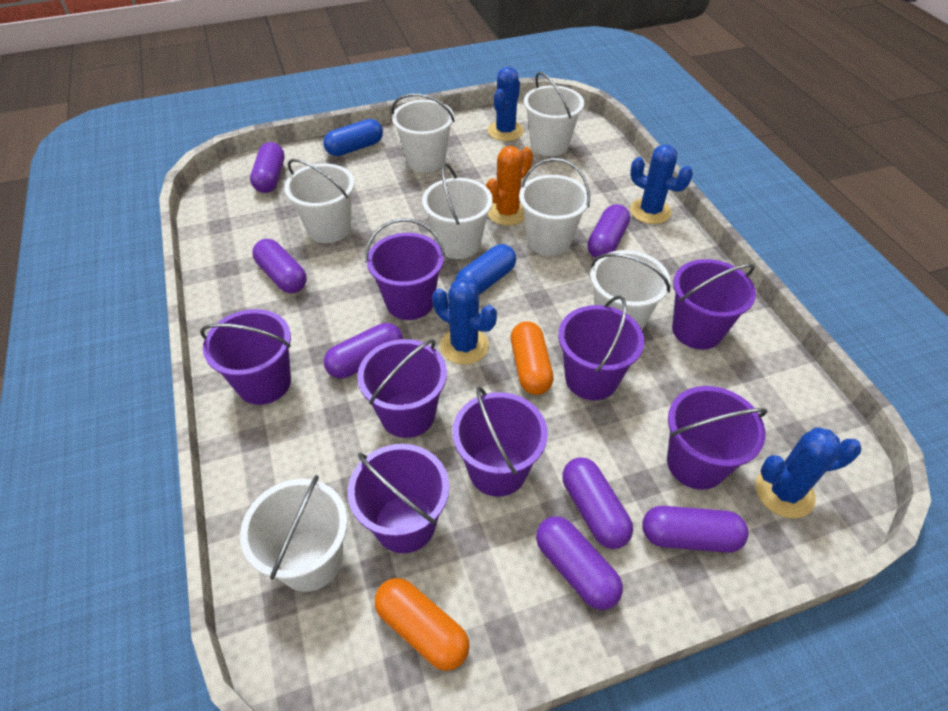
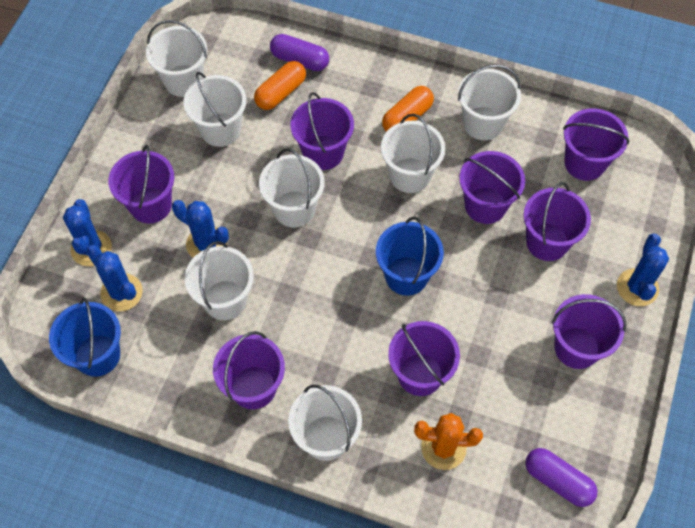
blue bucket: 0 -> 2
blue capsule: 2 -> 0
purple capsule: 7 -> 2

